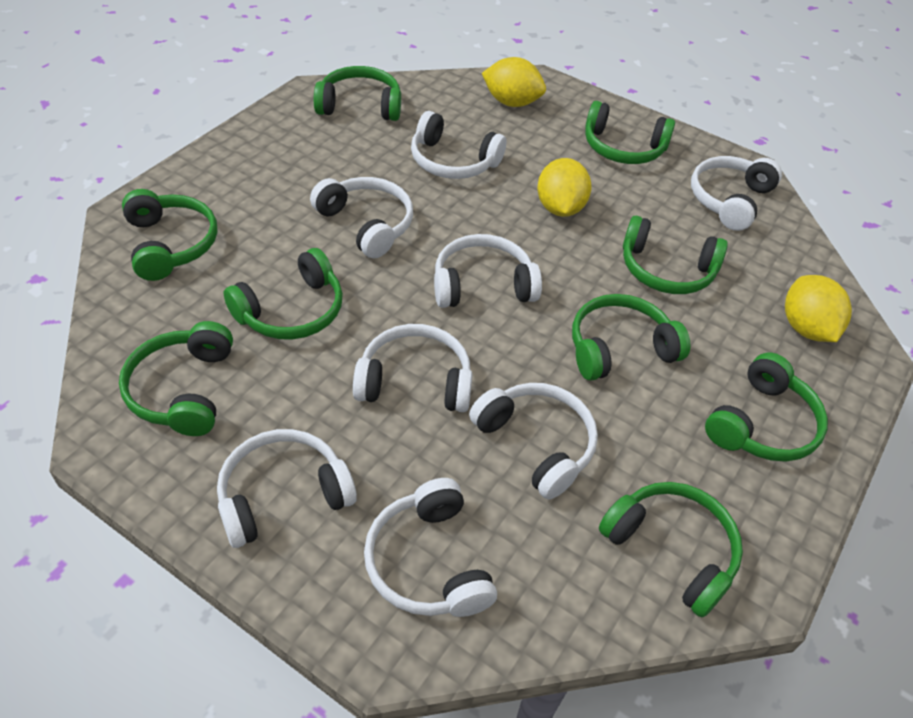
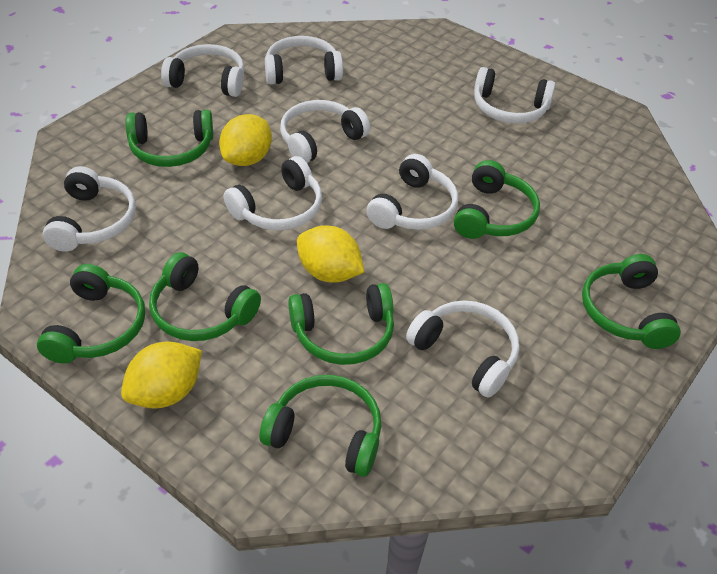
green headphones: 9 -> 7

